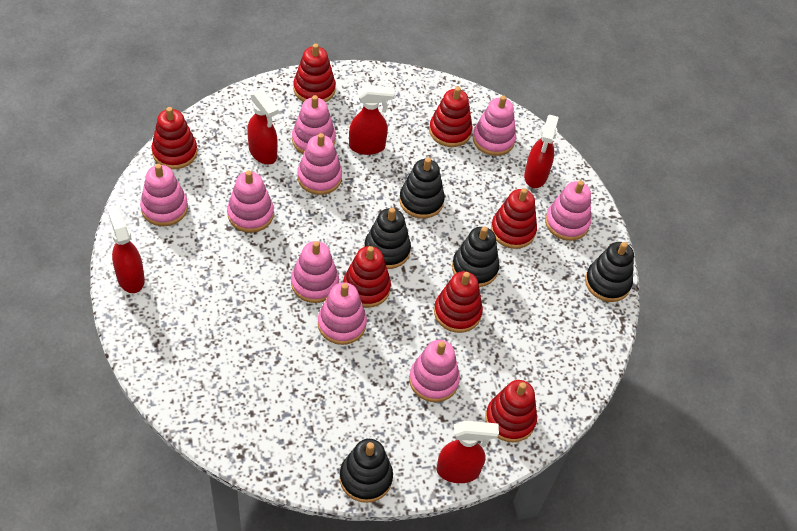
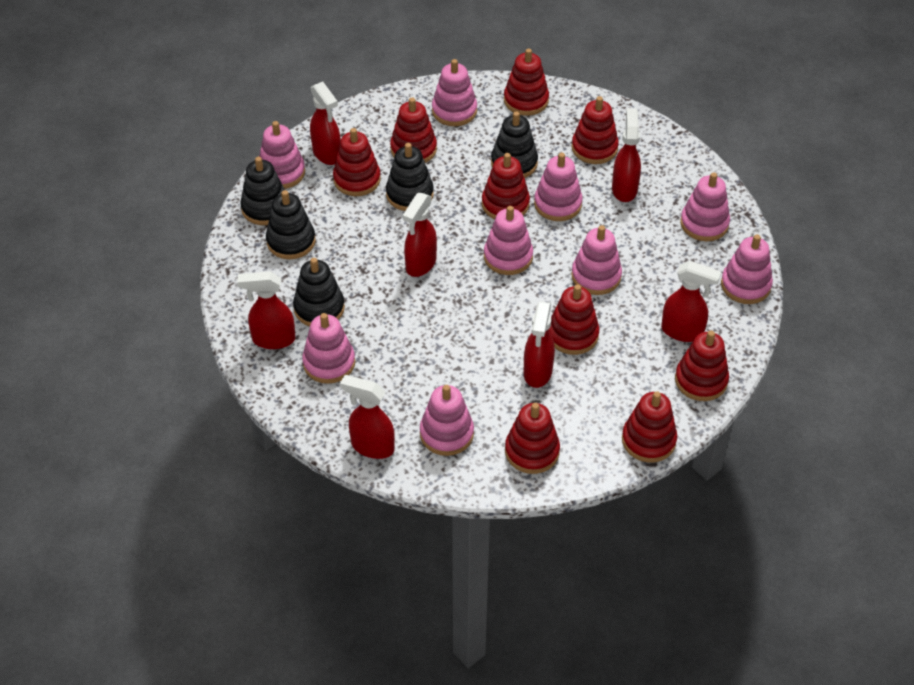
red spray bottle: 5 -> 7
red stacking toy: 7 -> 9

